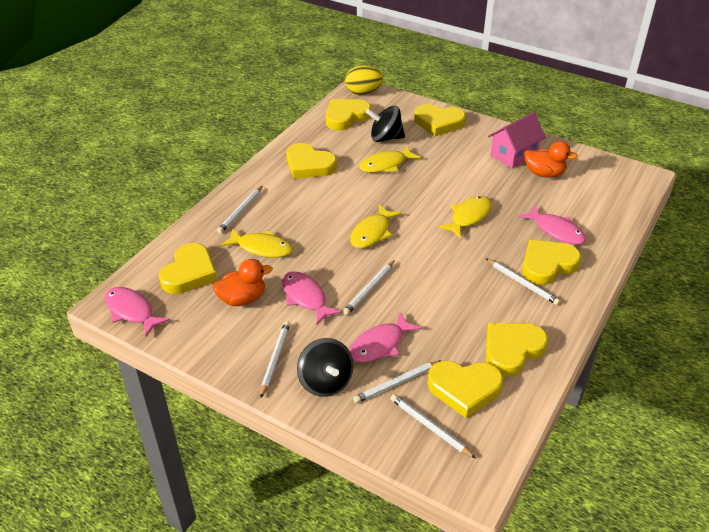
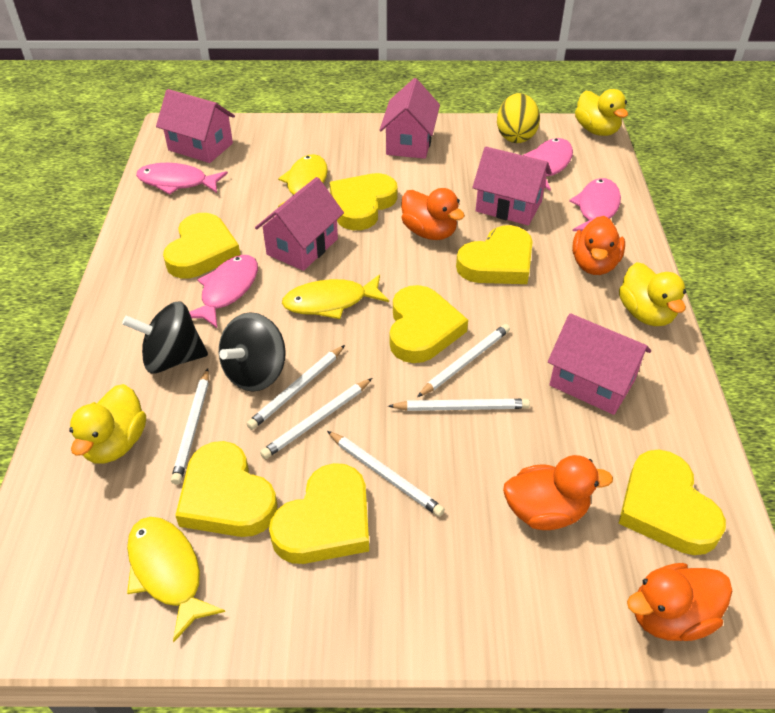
orange duck: 2 -> 4
pink house: 1 -> 5
yellow duck: 0 -> 3
yellow fish: 4 -> 3

